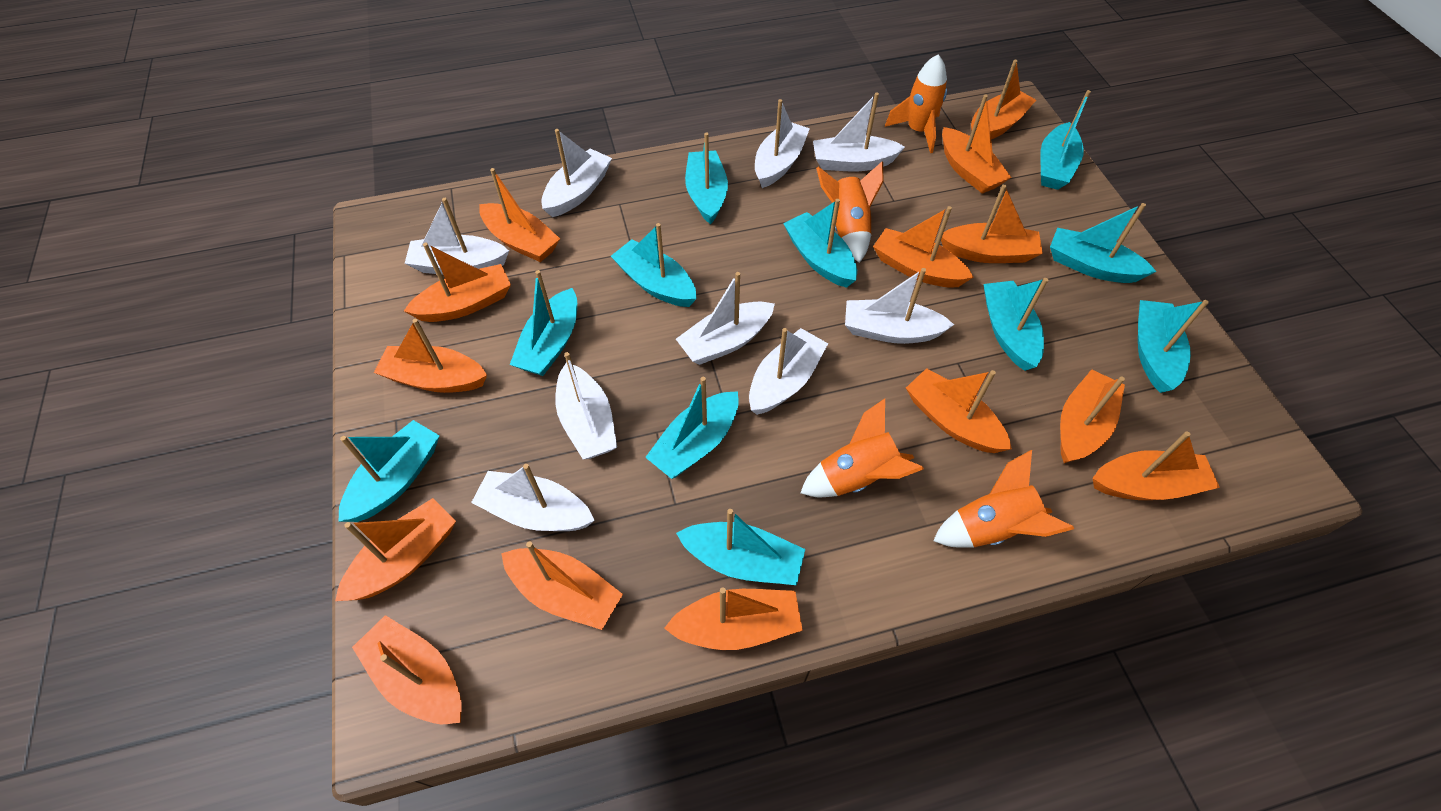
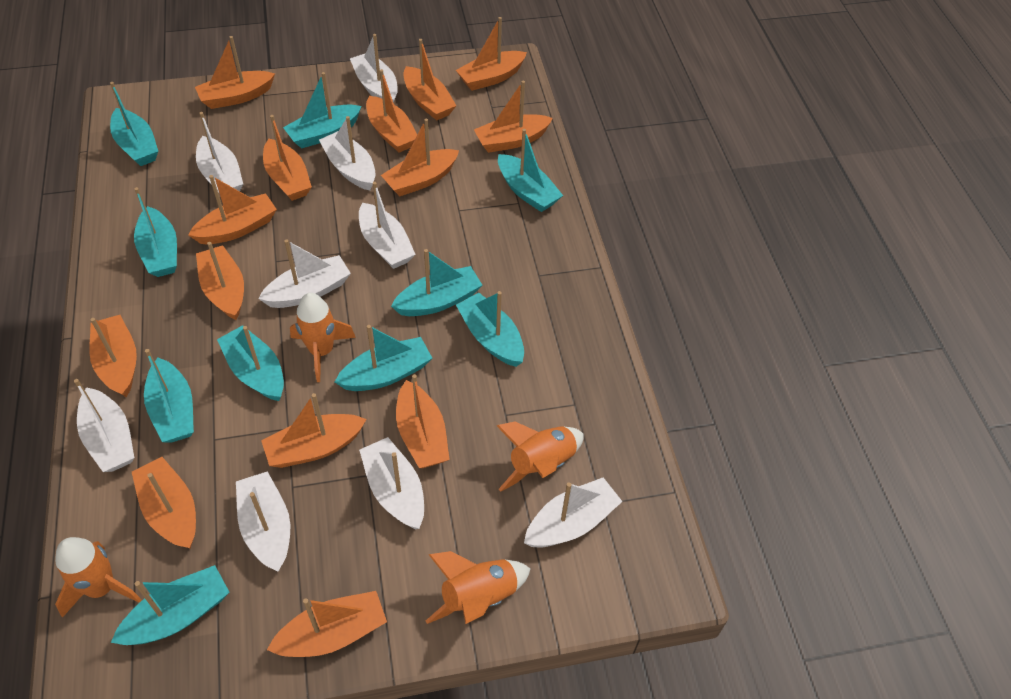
turquoise boat: 11 -> 10

